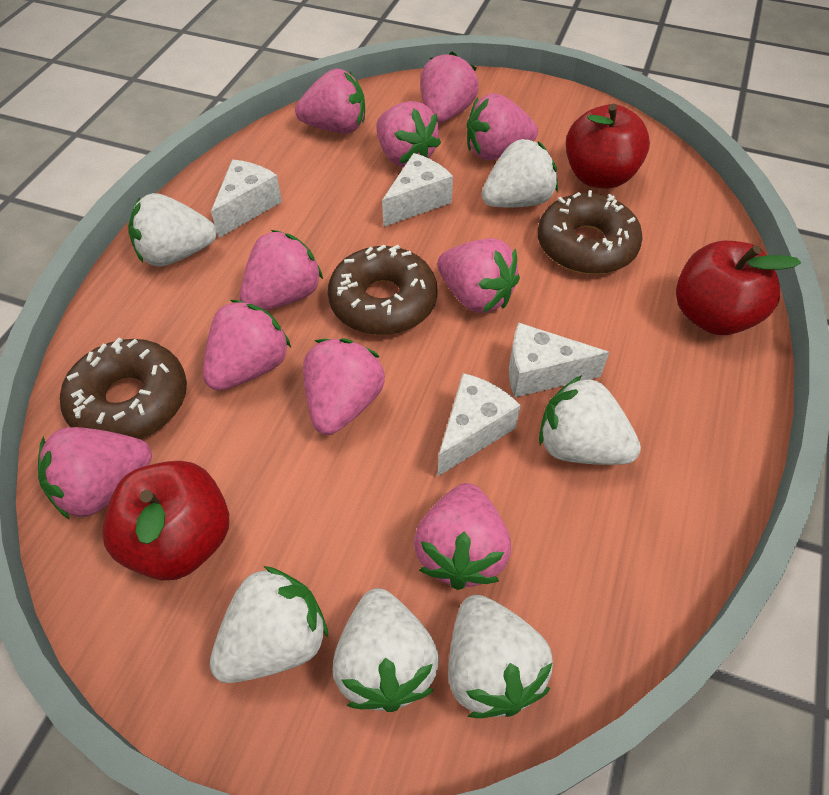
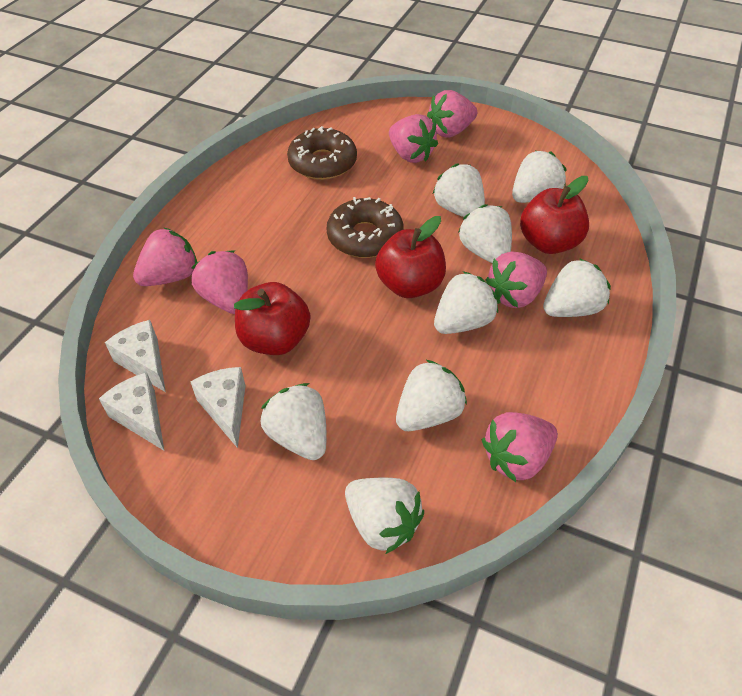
brown donut: 3 -> 2
pink strawberry: 10 -> 6
white cheese: 4 -> 3
white strawberry: 6 -> 8

